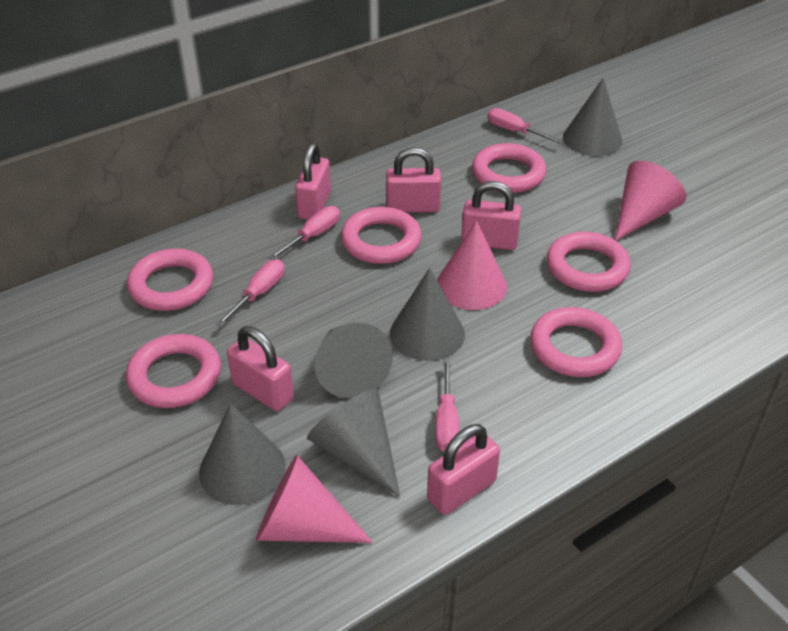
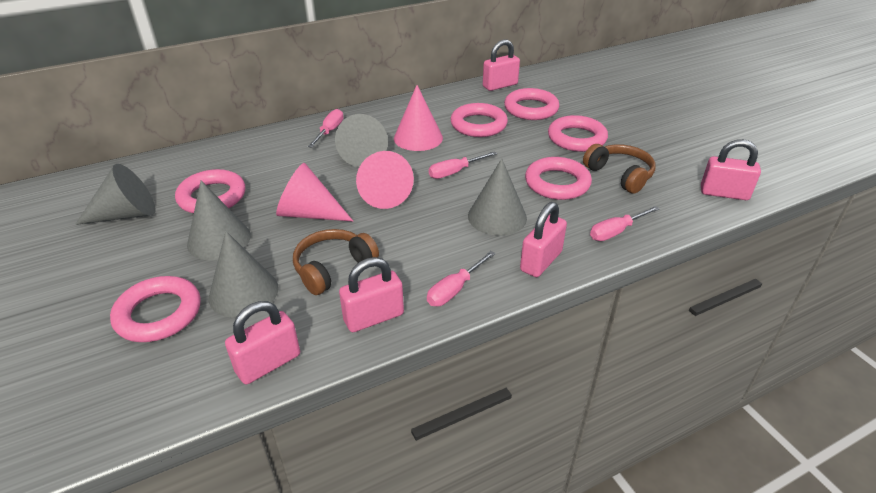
brown headphones: 0 -> 2

